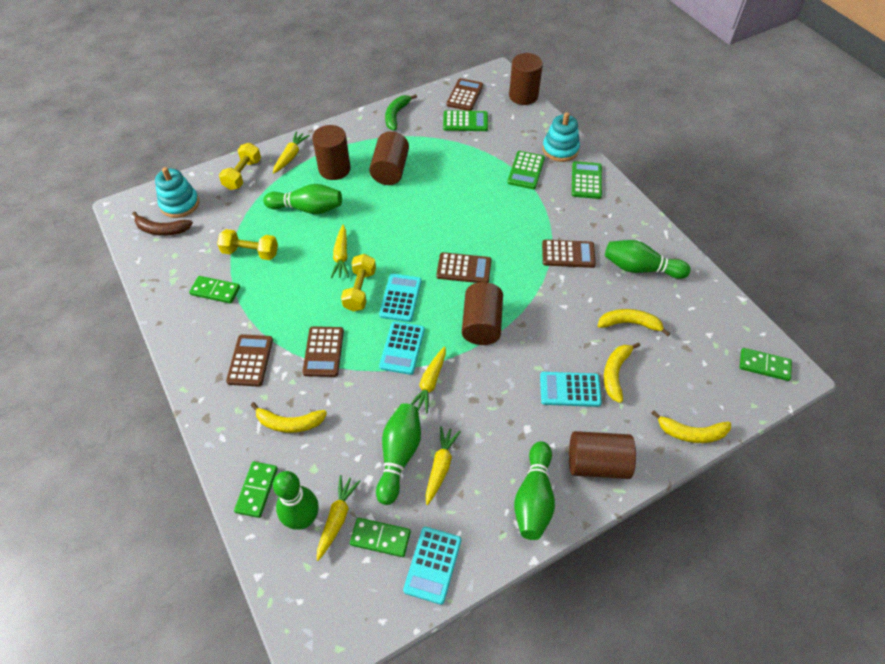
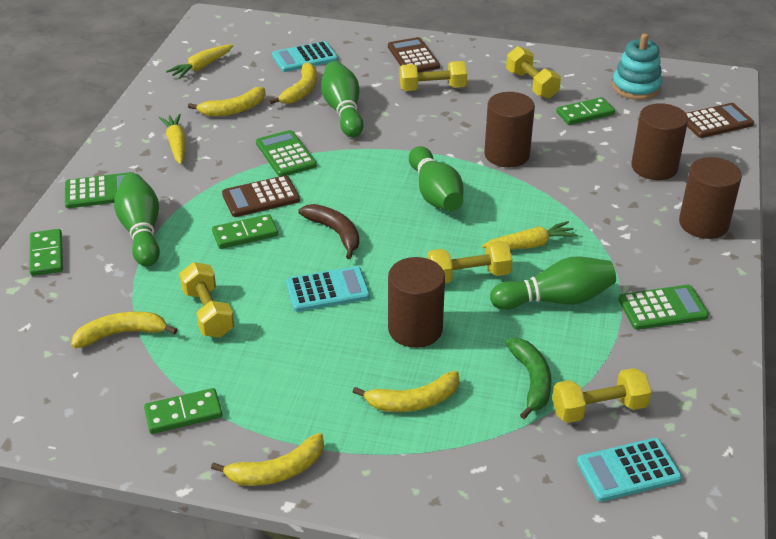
brown calculator: 5 -> 3
brown cylinder: 5 -> 4
green bowling pin: 5 -> 4
turquoise calculator: 4 -> 3
turquoise stacking toy: 2 -> 1
yellow banana: 4 -> 5
yellow carrot: 5 -> 3
yellow dumbbell: 3 -> 5

